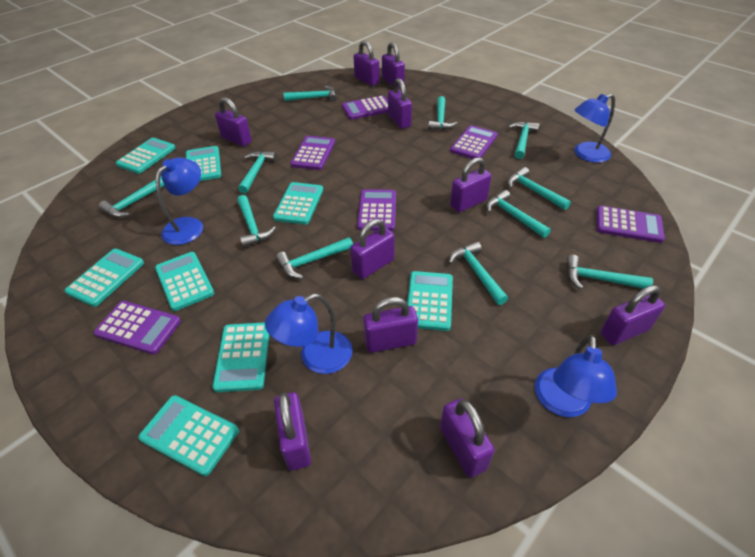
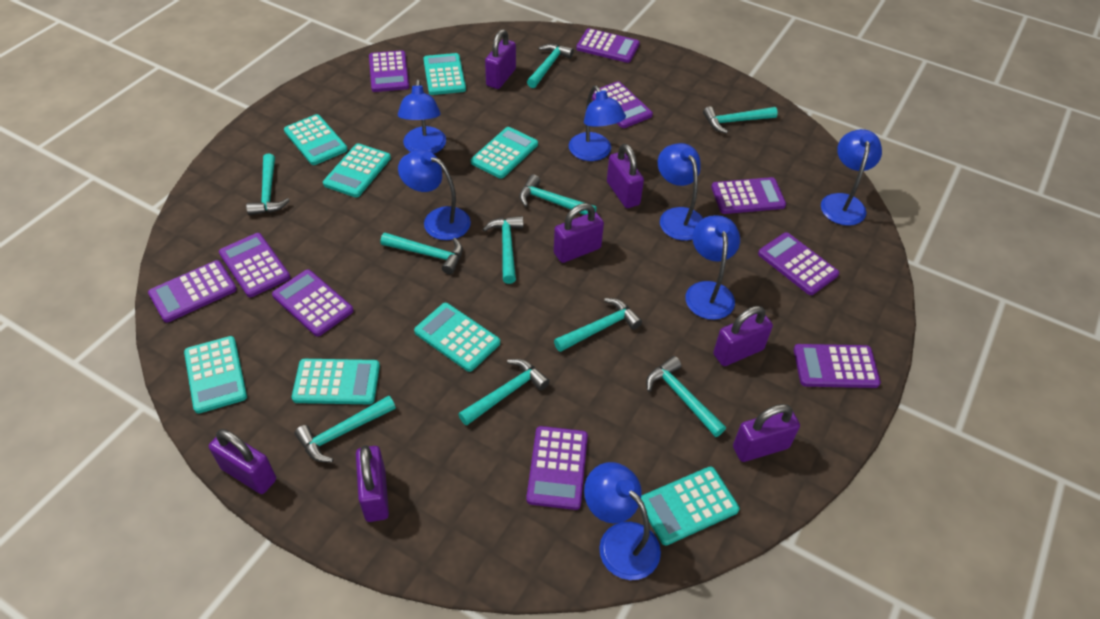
blue lamp: 4 -> 7
purple calculator: 6 -> 10
purple padlock: 10 -> 7
turquoise hammer: 11 -> 10

